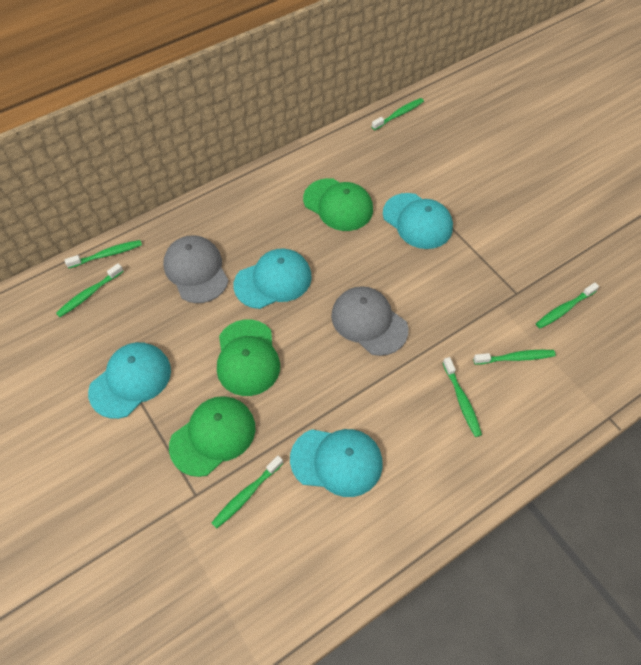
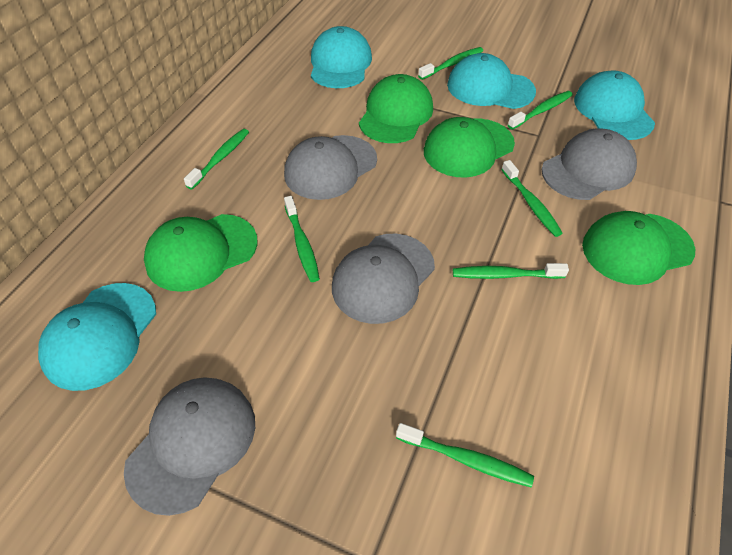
green cap: 3 -> 4
grey cap: 2 -> 4

